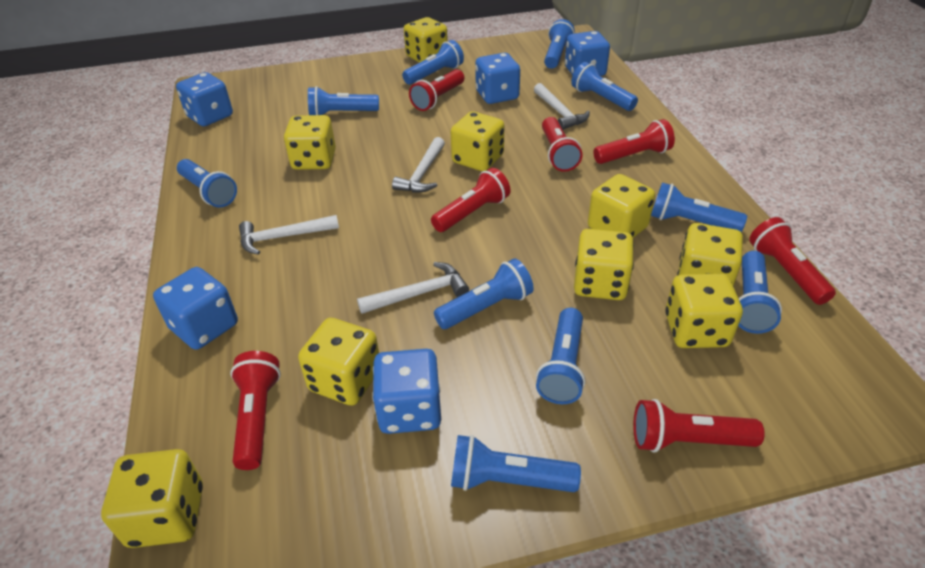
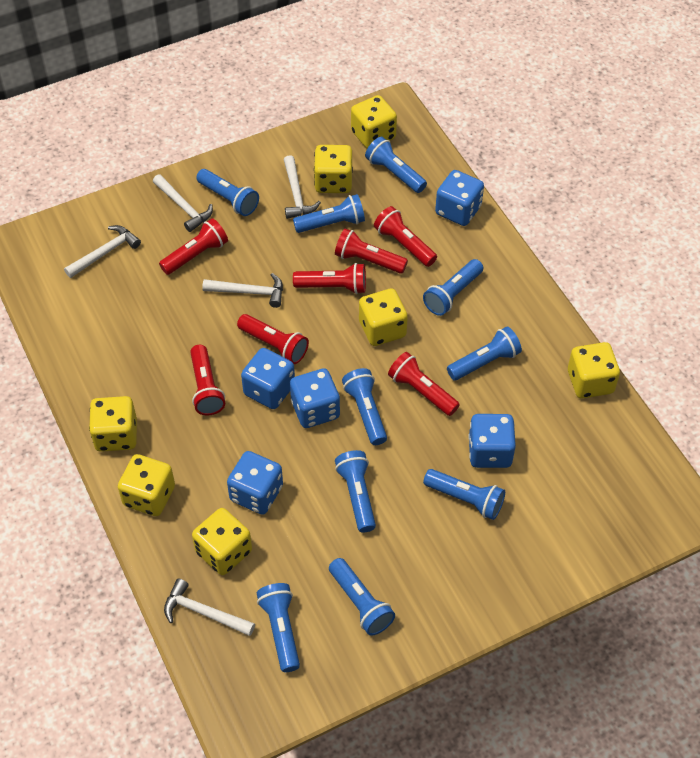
white hammer: 4 -> 5
yellow dice: 9 -> 7

